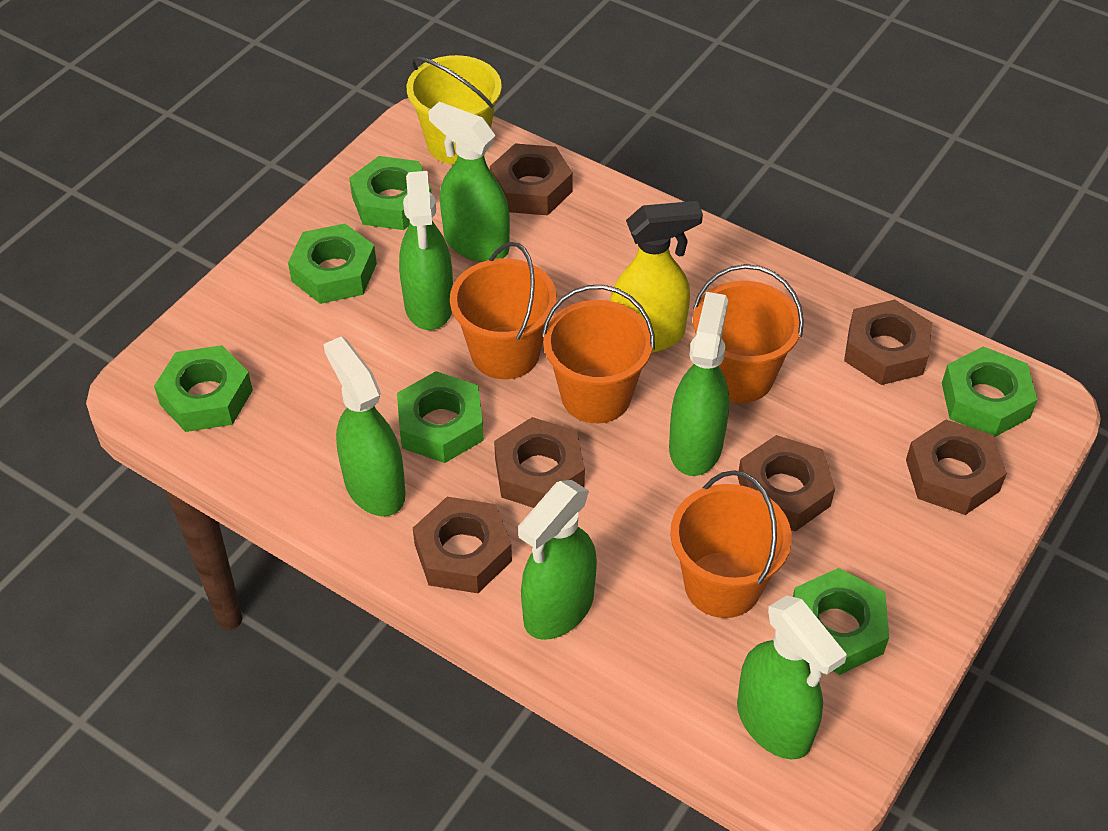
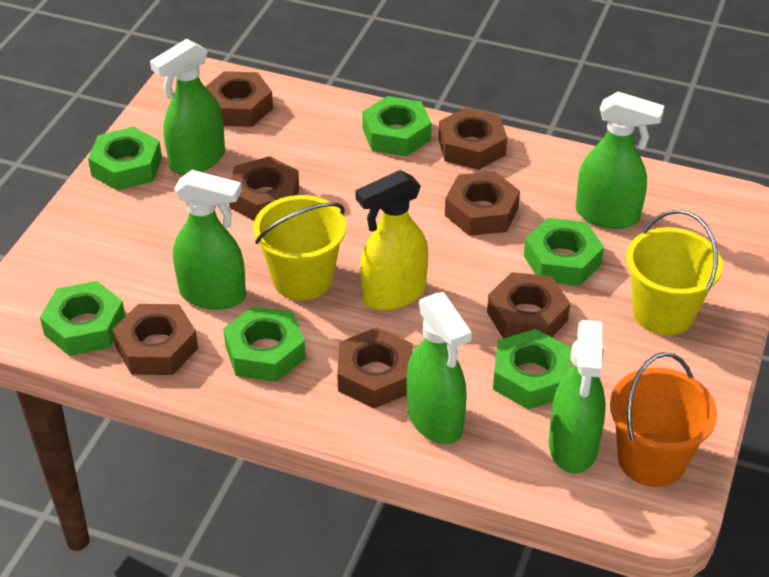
brown nut: 6 -> 7
green spray bottle: 6 -> 5
orange bucket: 4 -> 1
yellow bucket: 1 -> 2

